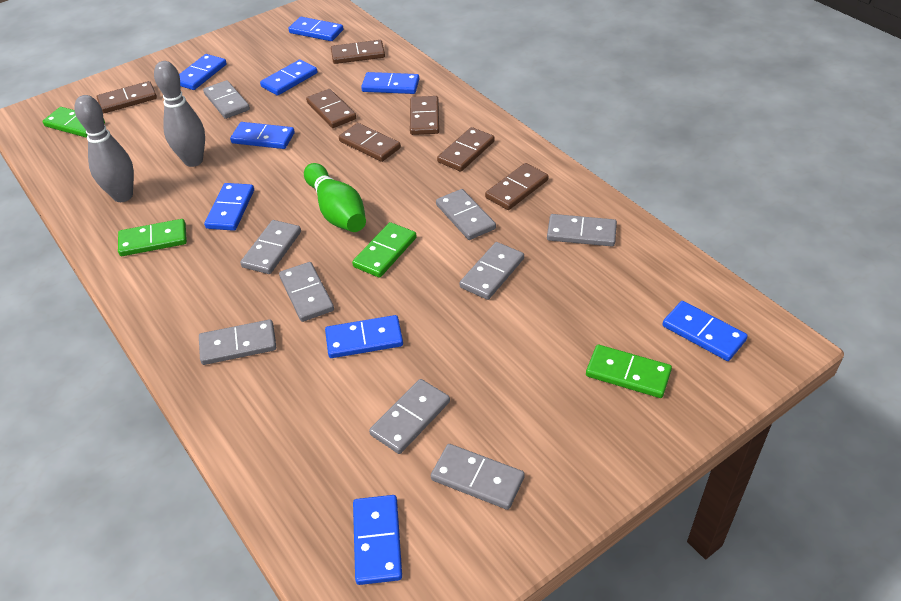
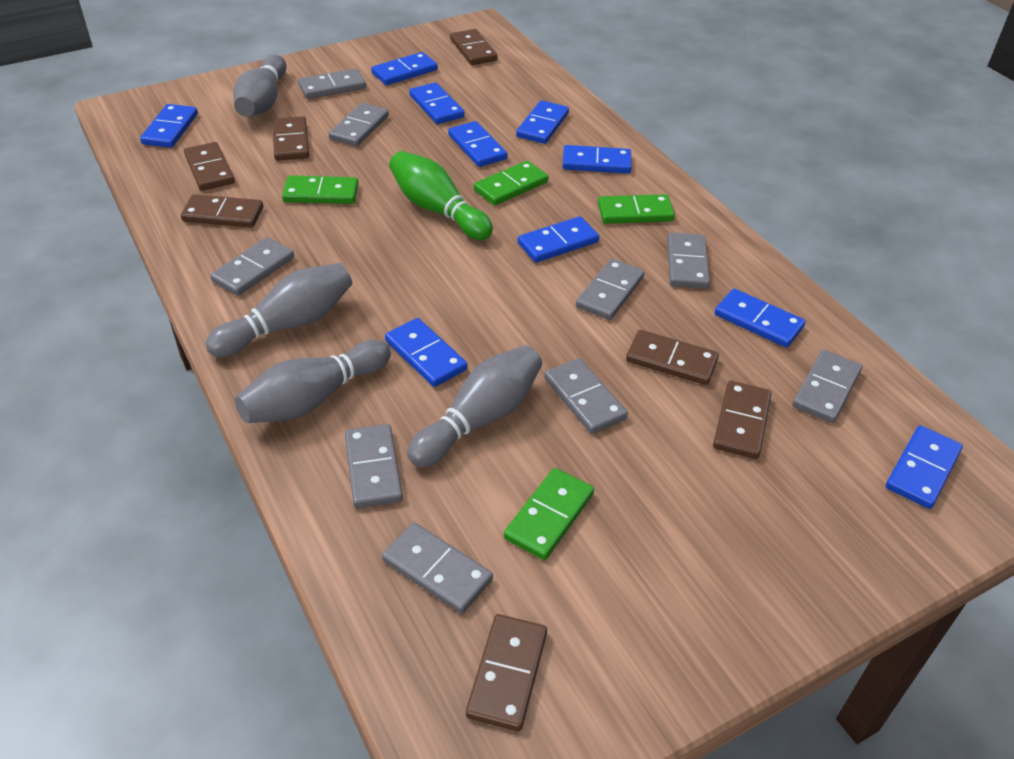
blue domino: 9 -> 10
grey bowling pin: 2 -> 4

